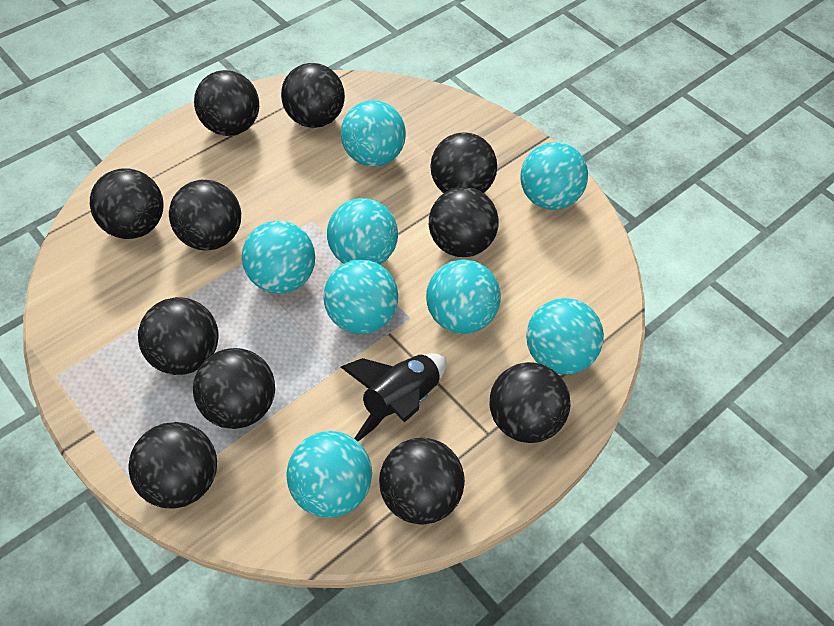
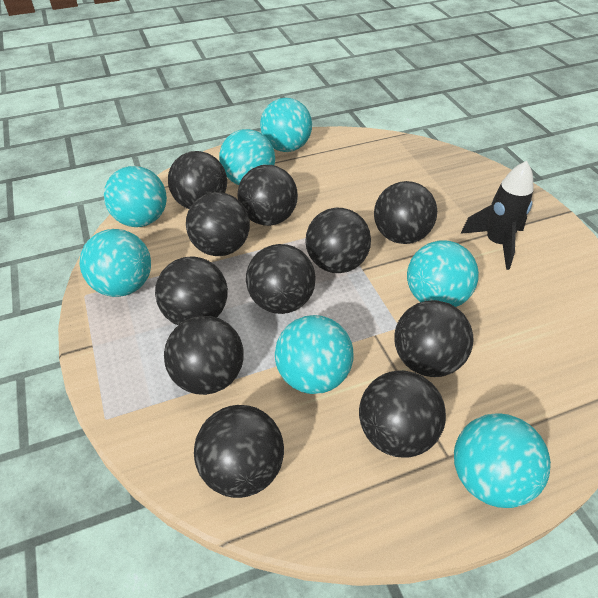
turquoise ball: 8 -> 7

